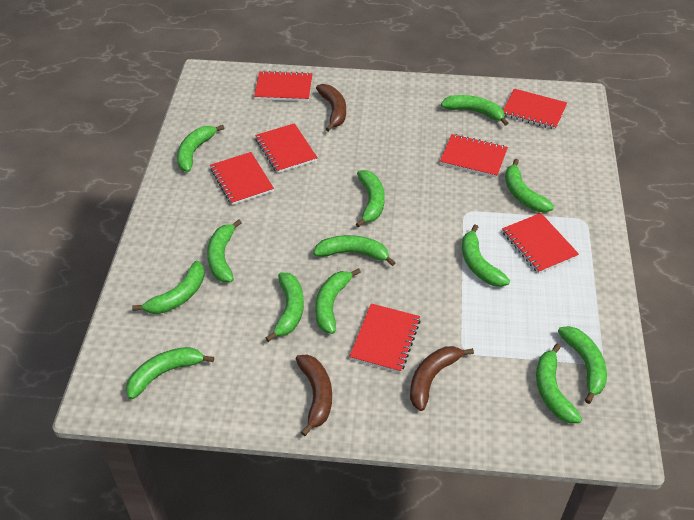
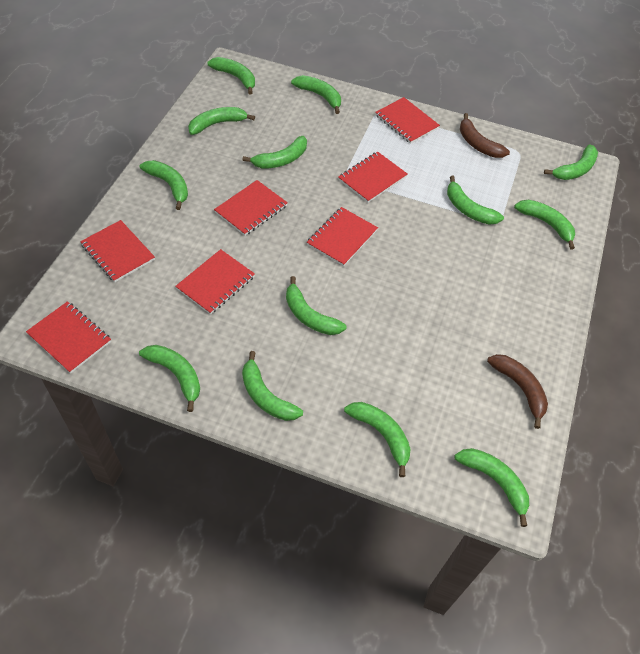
brown banana: 3 -> 2

